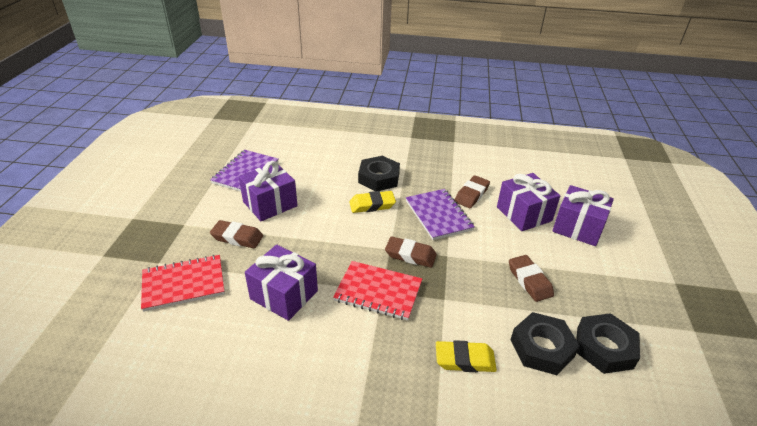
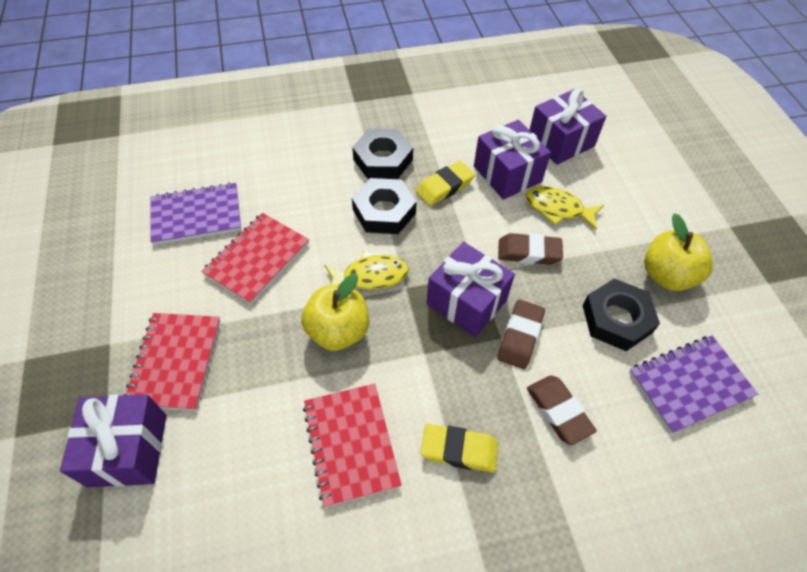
brown eraser: 4 -> 3
red notebook: 2 -> 3
yellow apple: 0 -> 2
yellow fish: 0 -> 2

